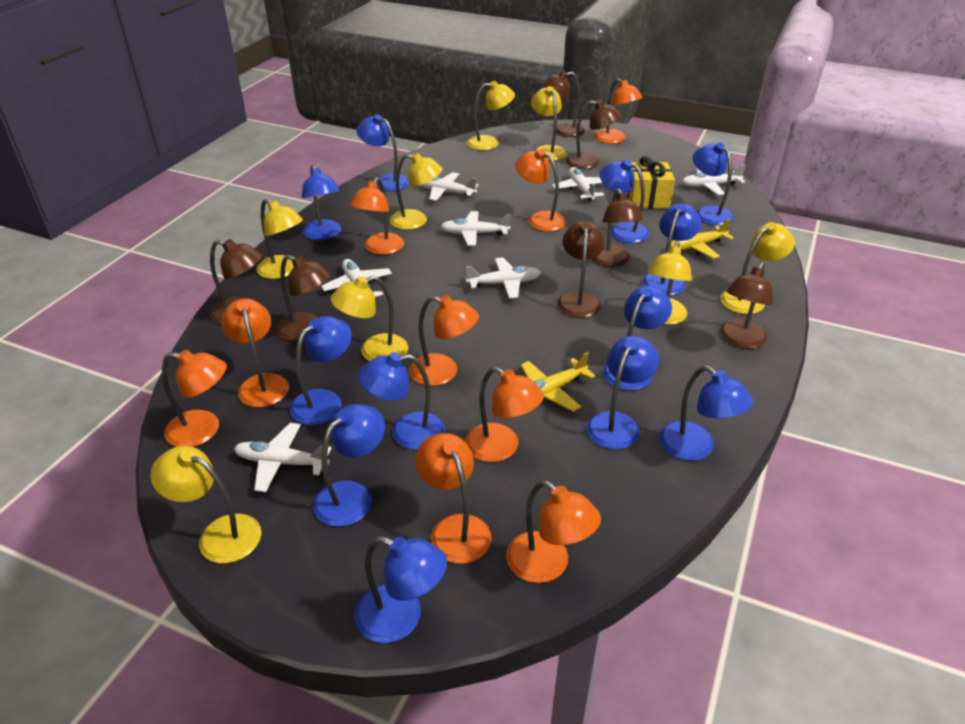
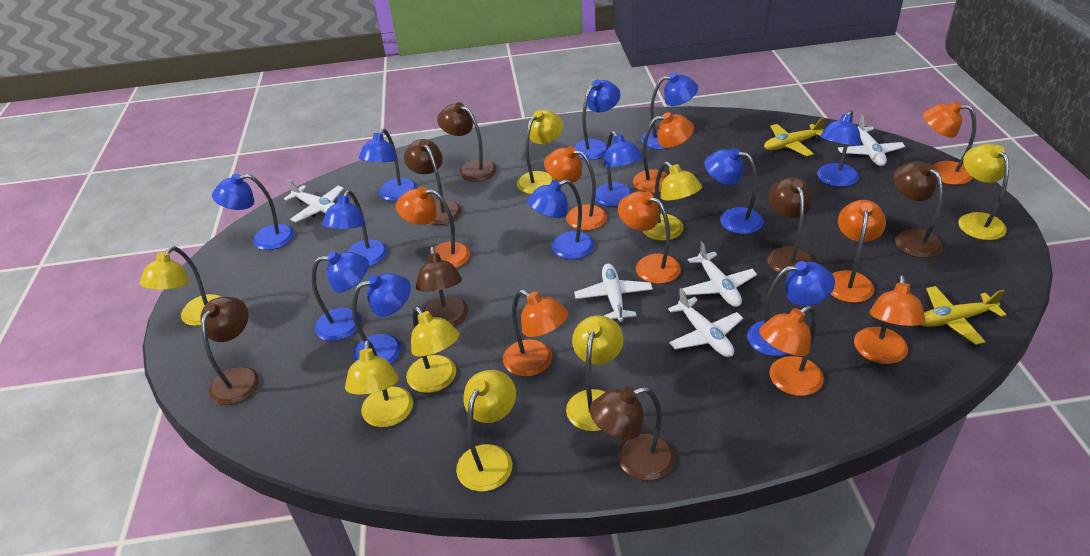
white plane: 7 -> 5
yellow gift: 1 -> 0

